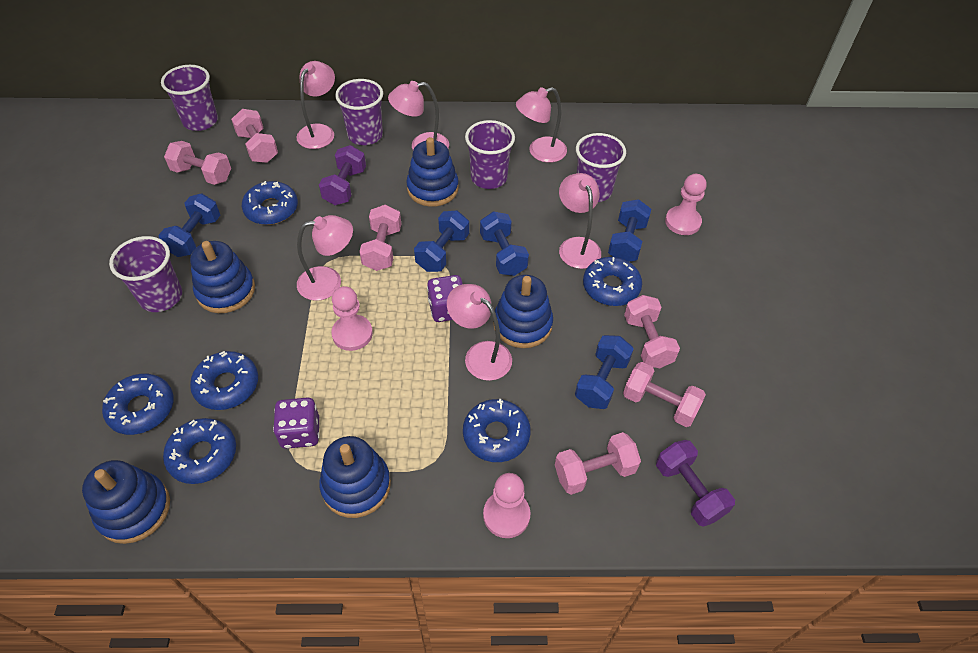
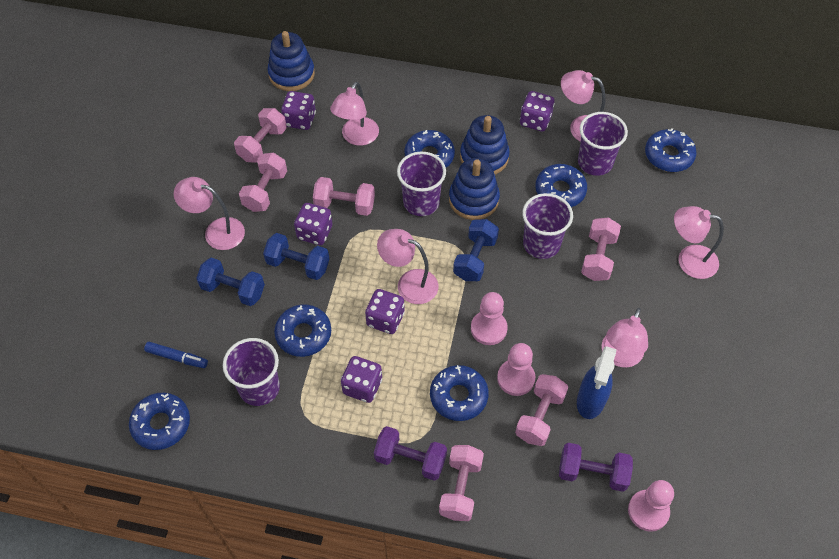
blue dumbbell: 5 -> 3
blue marker: 0 -> 1
blue spray bottle: 0 -> 1
blue stacking toy: 5 -> 3
purple cup: 5 -> 4
purple dice: 2 -> 5

